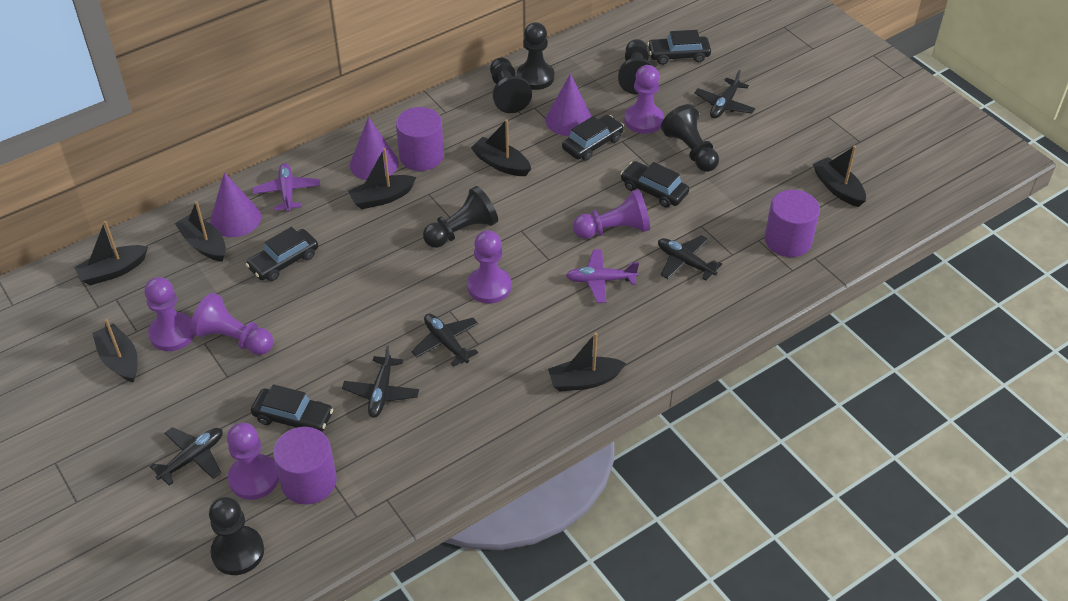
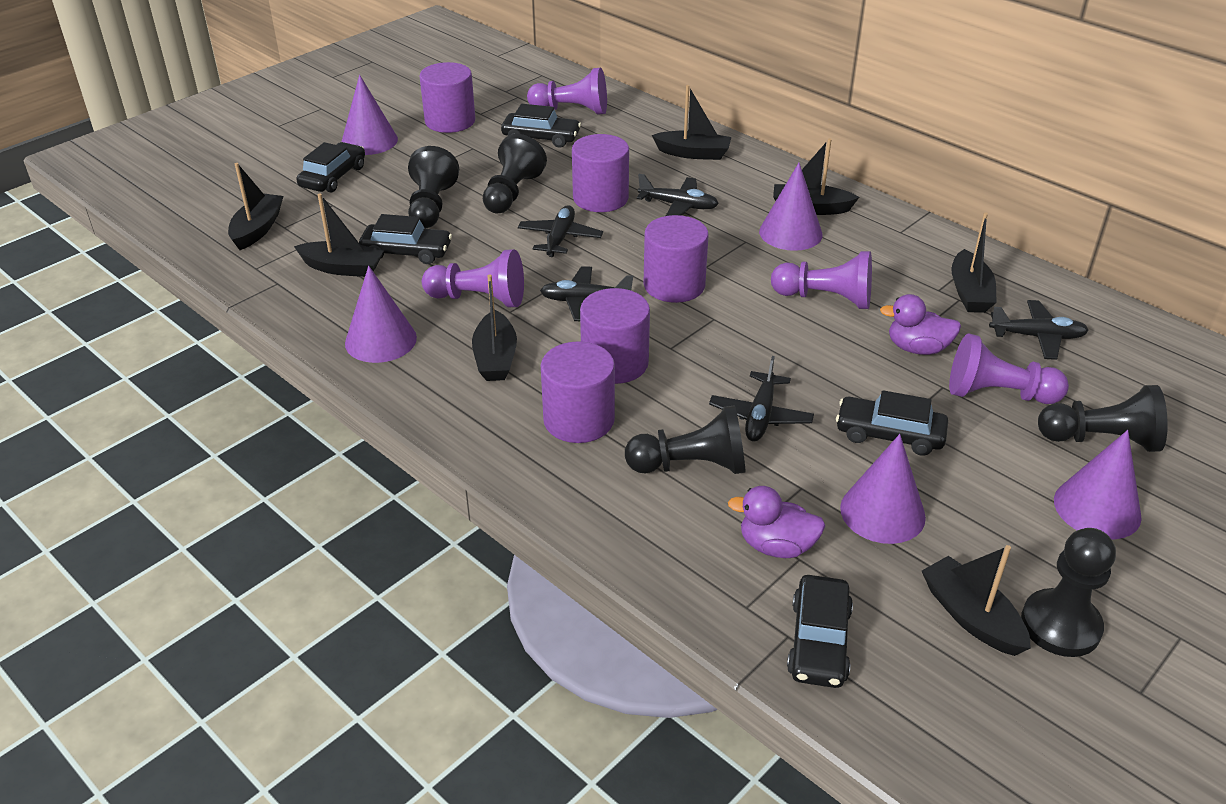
black pawn: 6 -> 5
purple cone: 3 -> 5
purple cylinder: 3 -> 5
purple duck: 0 -> 2
purple pawn: 6 -> 4
purple plane: 2 -> 0

